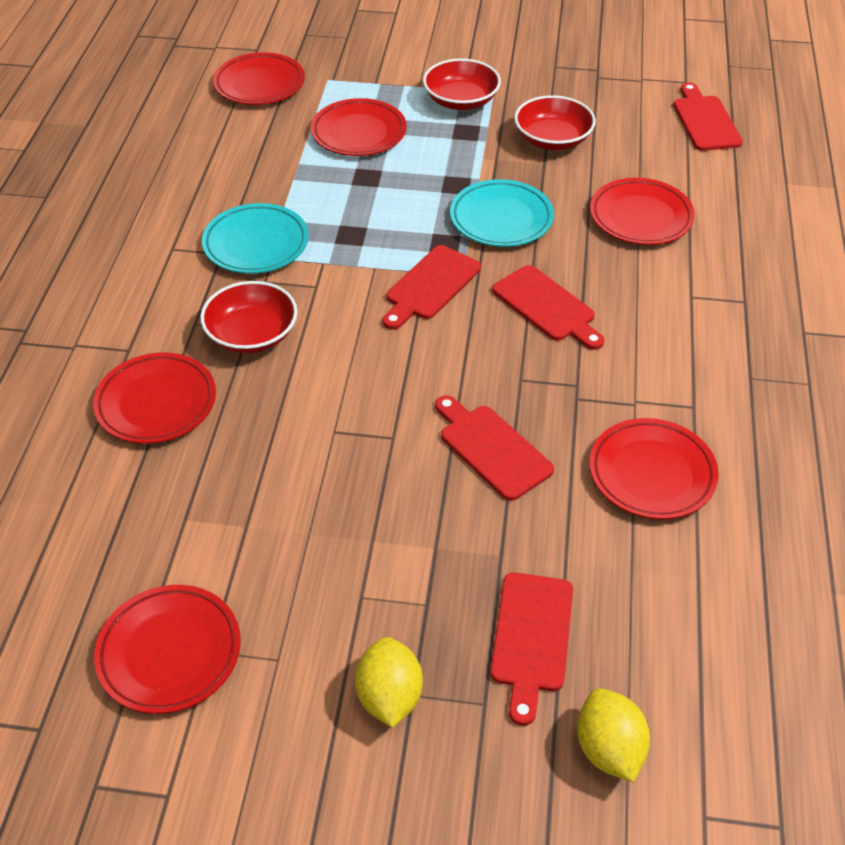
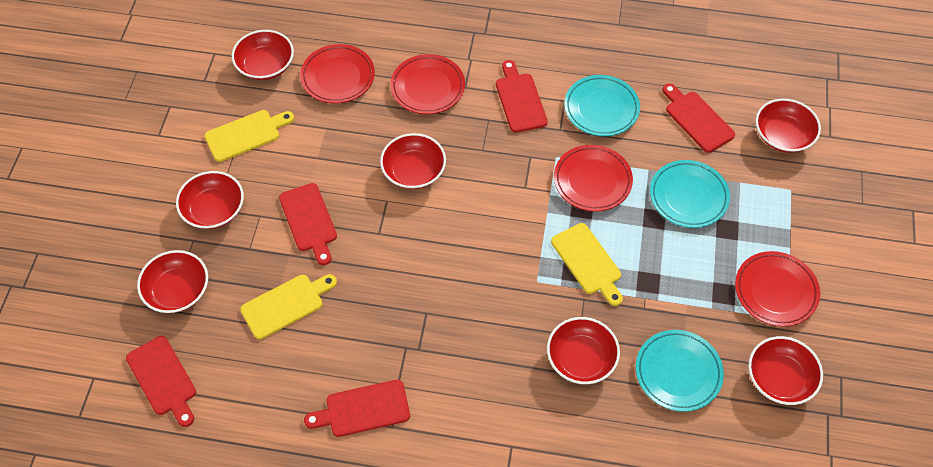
red bowl: 3 -> 7
red plate: 6 -> 4
turquoise plate: 2 -> 3
yellow cutting board: 0 -> 3
yellow lemon: 2 -> 0

